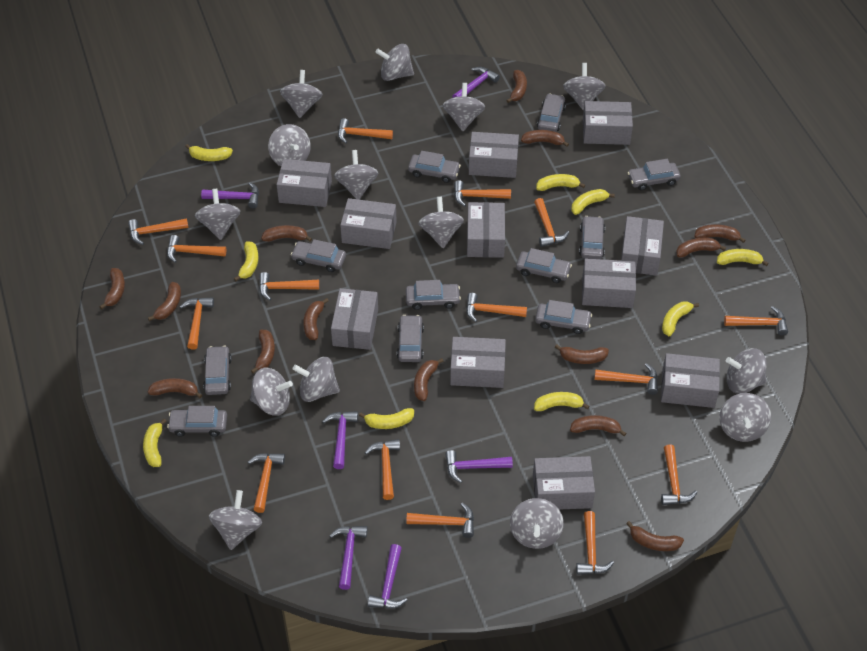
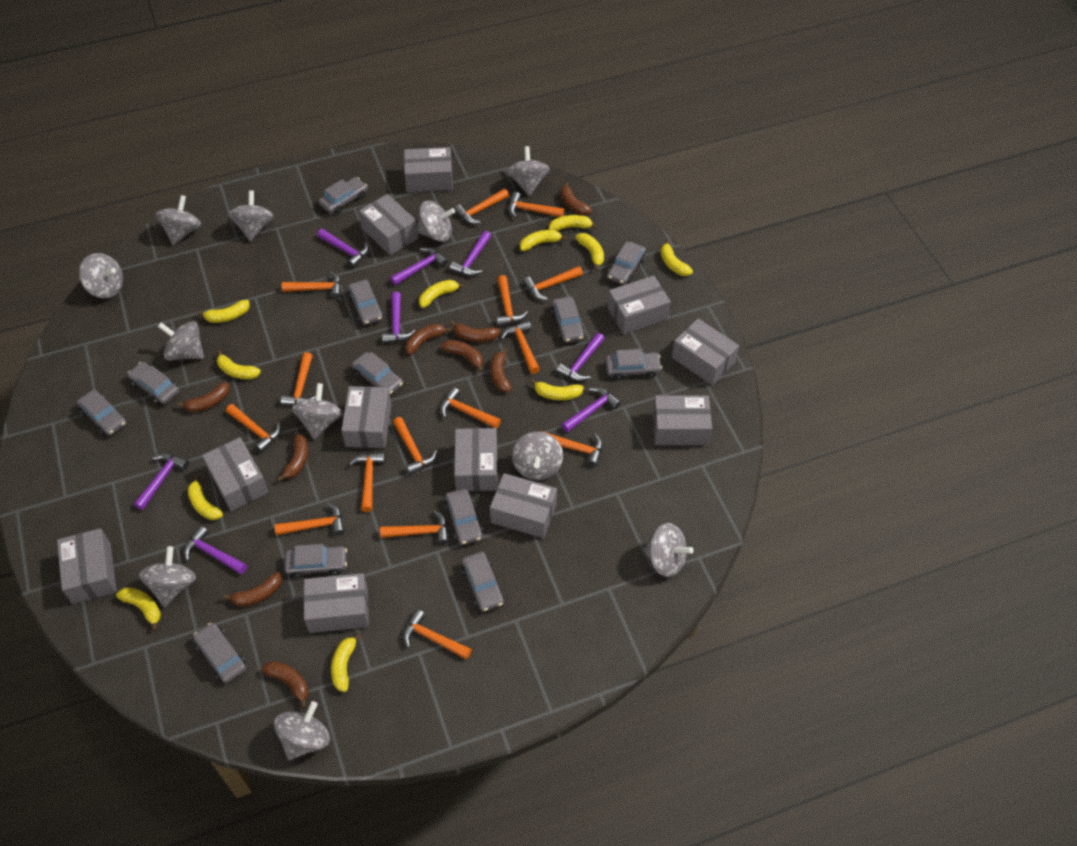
brown banana: 14 -> 9
grey car: 11 -> 12
grey spinning top: 14 -> 11
purple hammer: 6 -> 8
yellow banana: 9 -> 11

